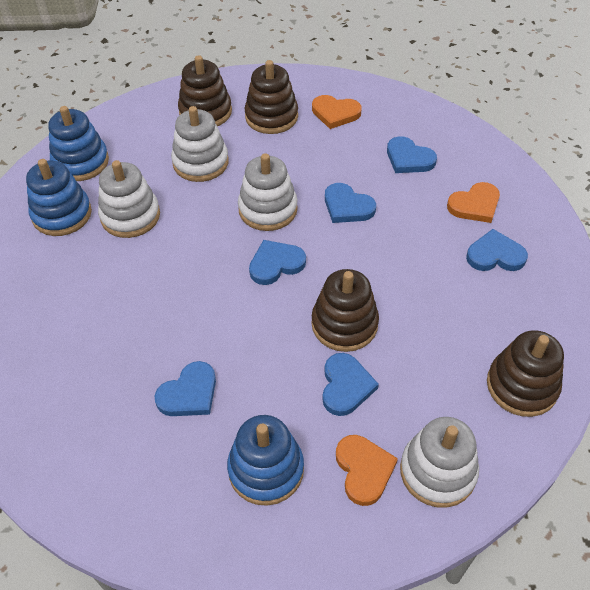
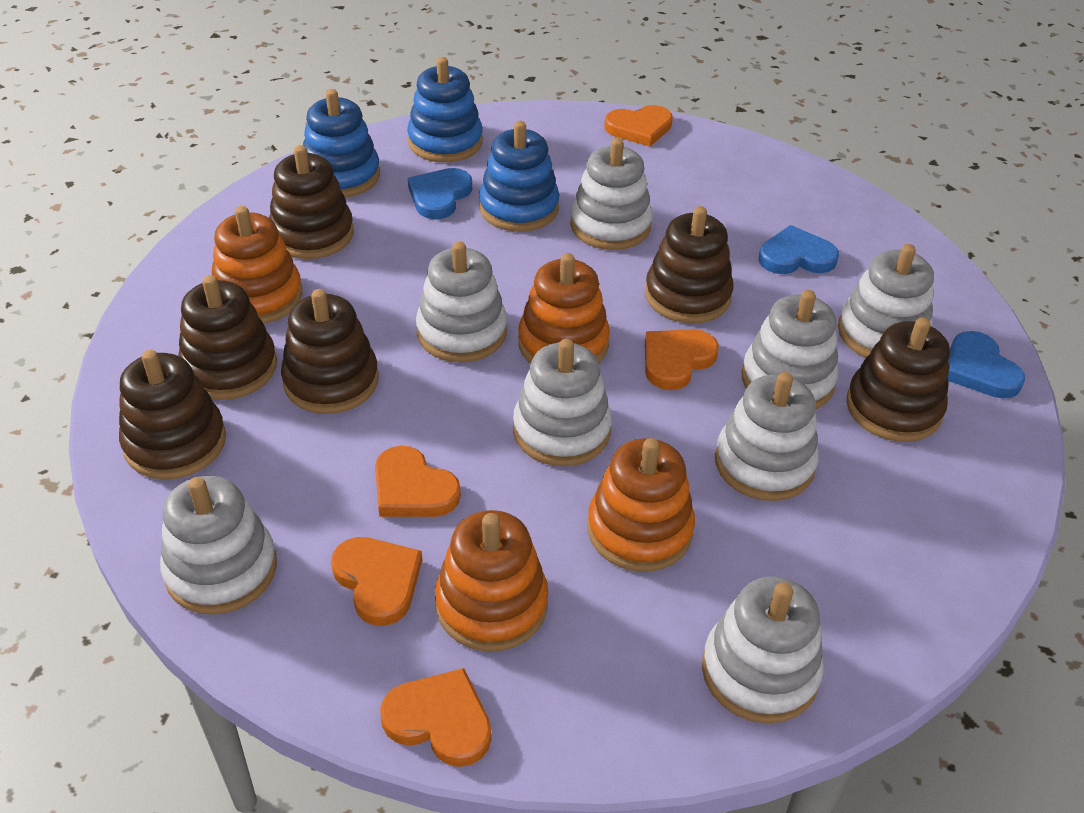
blue heart: 6 -> 3
brown stacking toy: 4 -> 6
orange heart: 3 -> 5
orange stacking toy: 0 -> 4
white stacking toy: 4 -> 8

